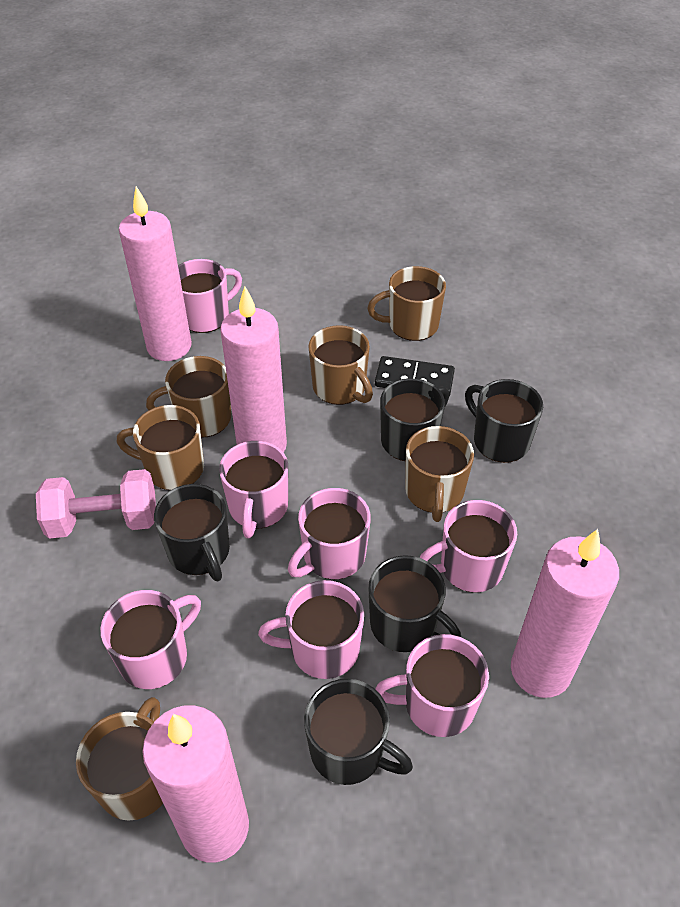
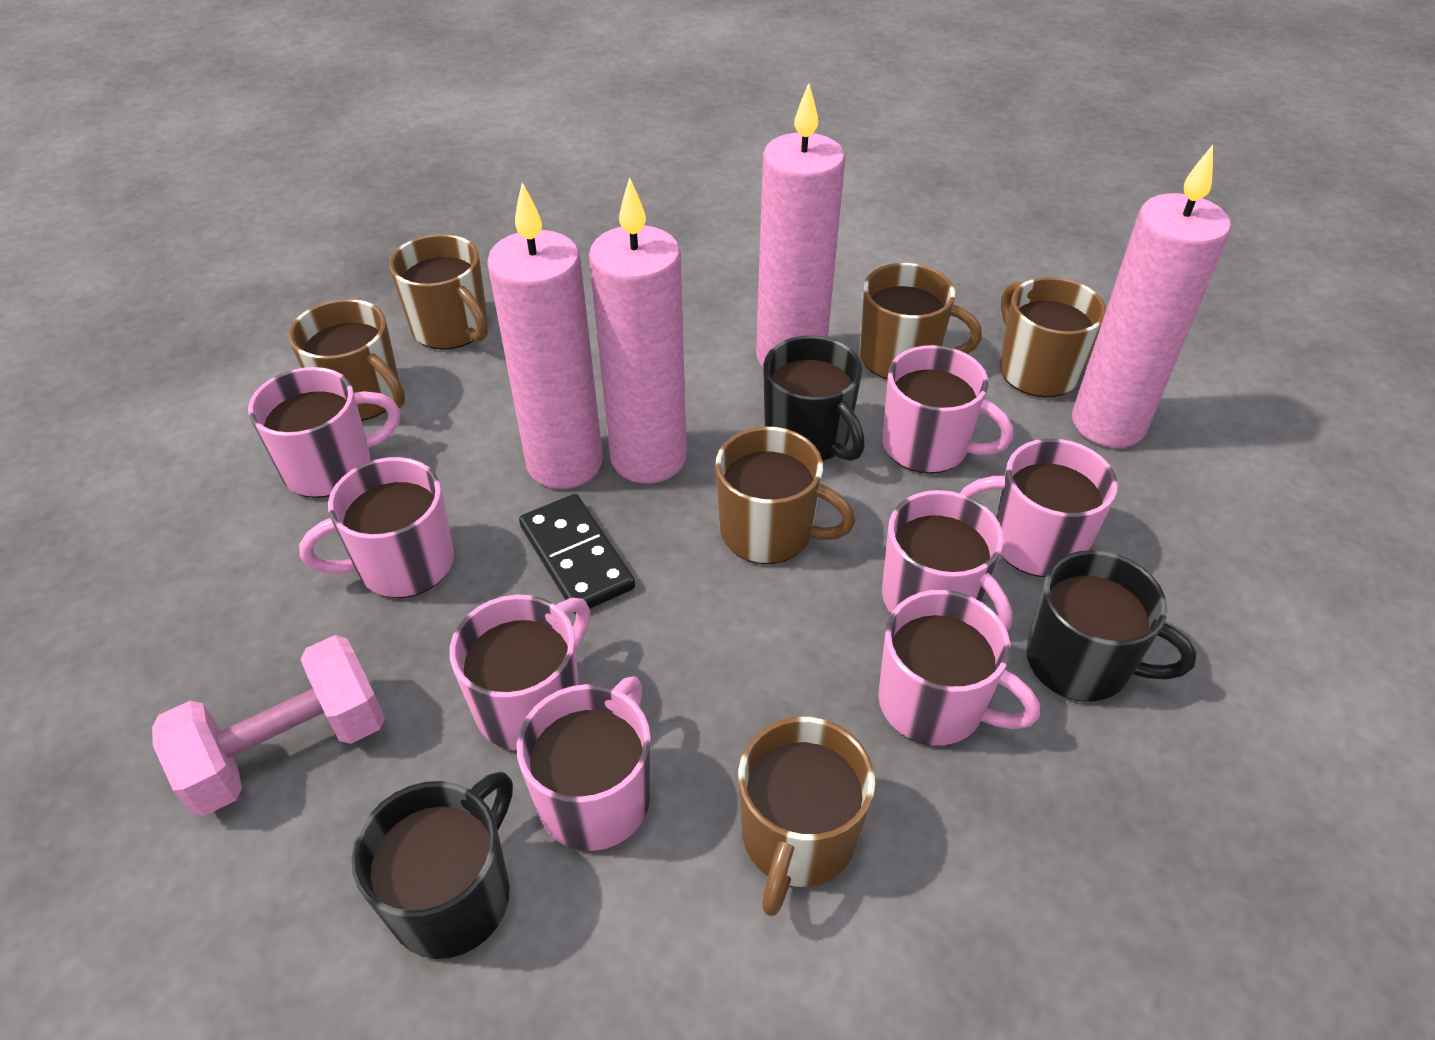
black mug: 5 -> 3
pink mug: 7 -> 8

